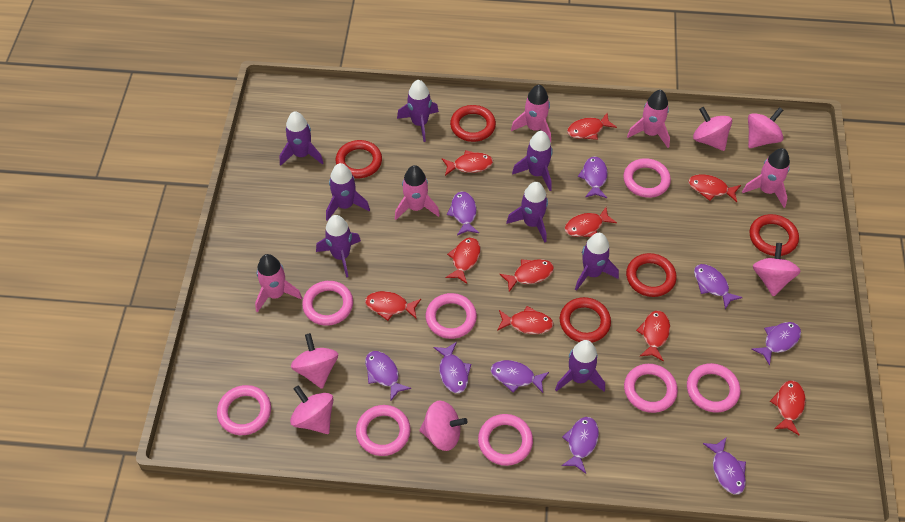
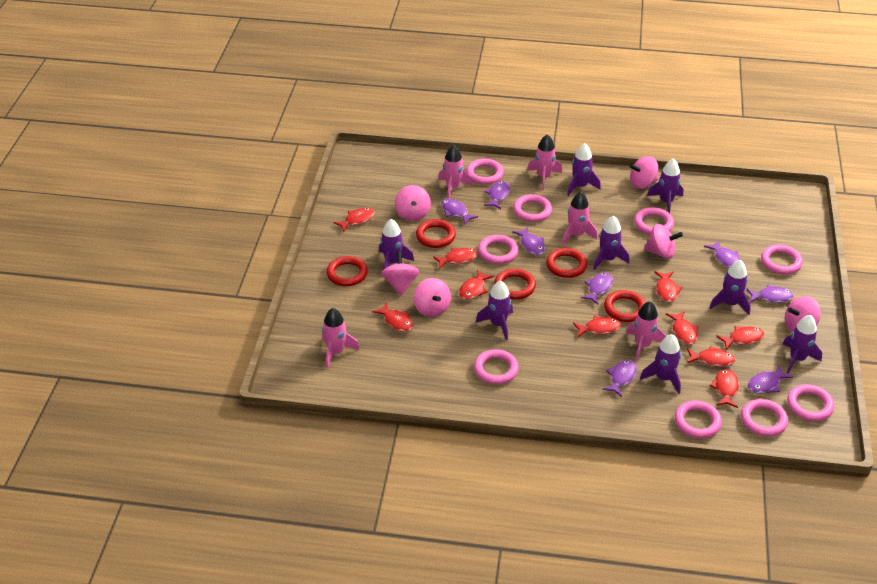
pink ring: 8 -> 9
purple fish: 9 -> 8

